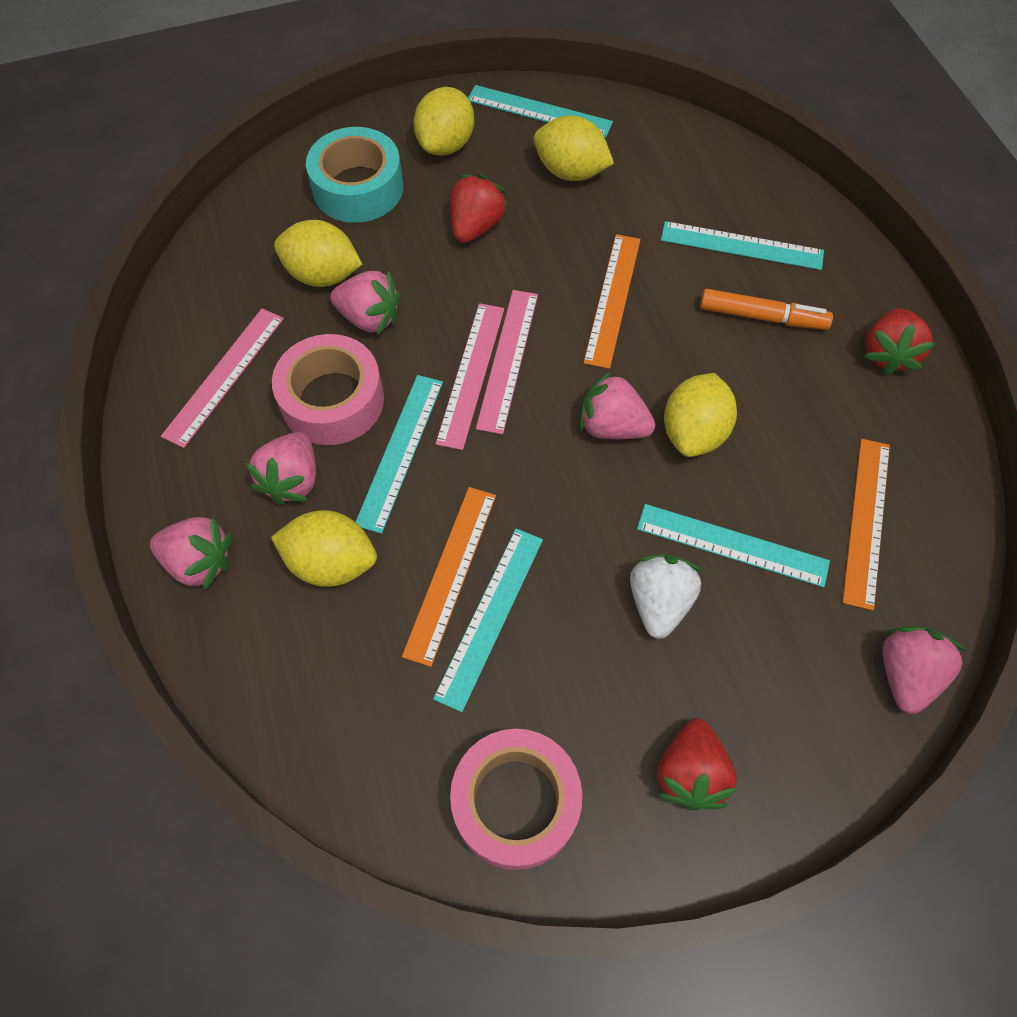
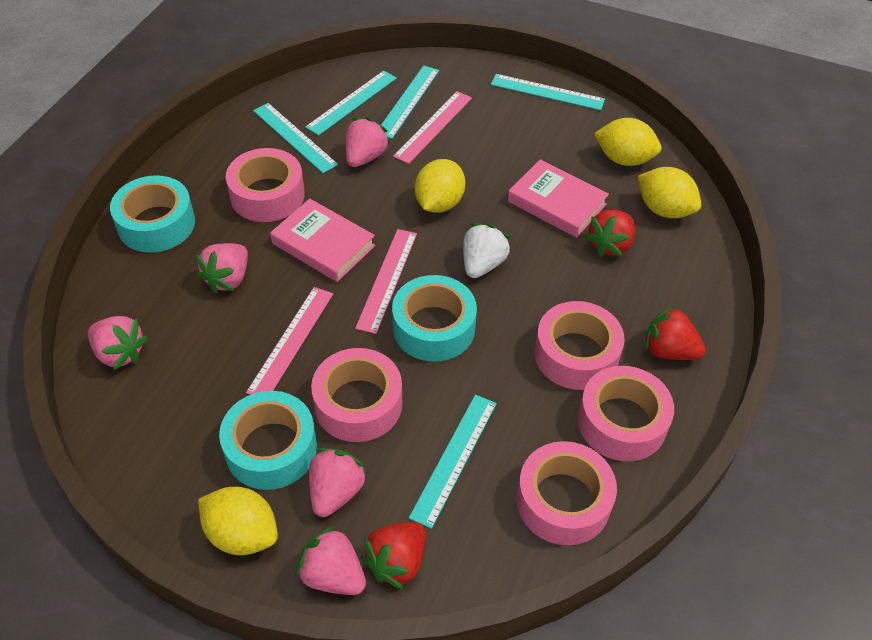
orange marker: 1 -> 0
orange ruler: 3 -> 0
pink book: 0 -> 2
pink tape: 2 -> 5
turquoise tape: 1 -> 3
yellow lemon: 5 -> 4

